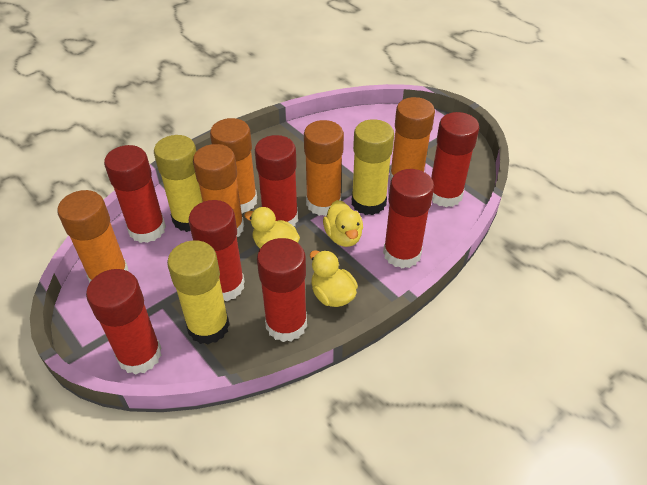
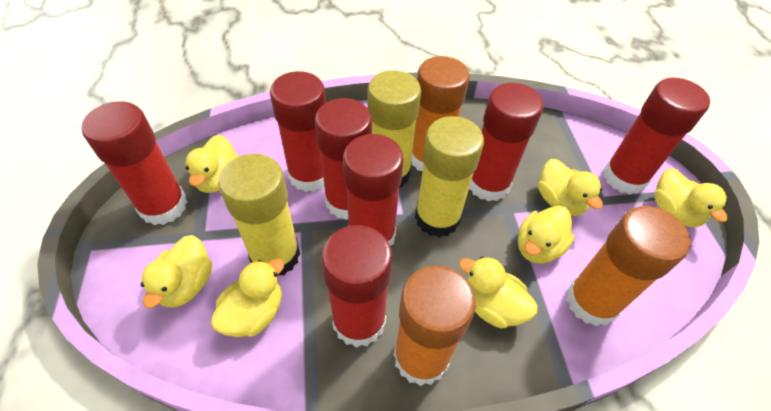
orange glue stick: 5 -> 3
yellow duck: 3 -> 7

